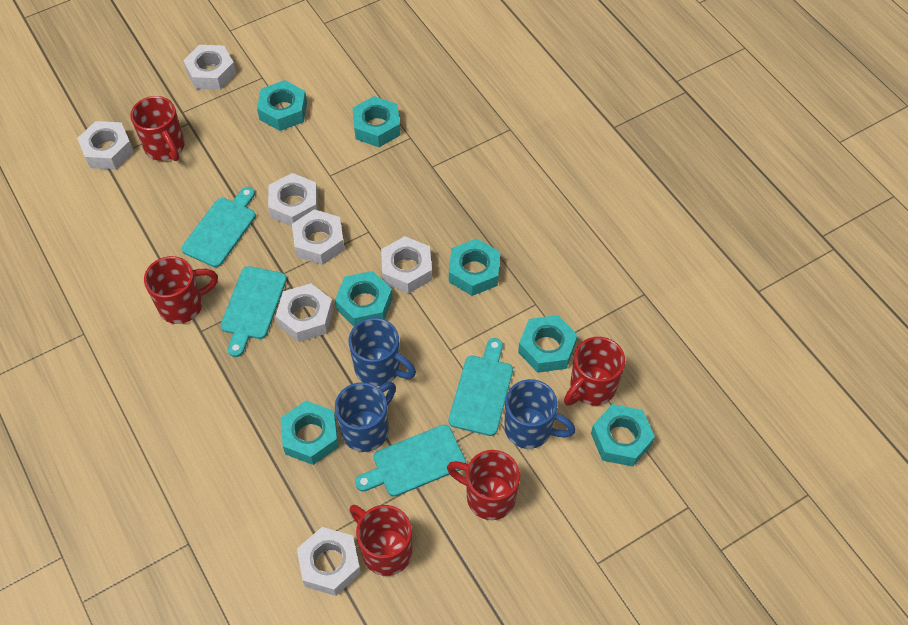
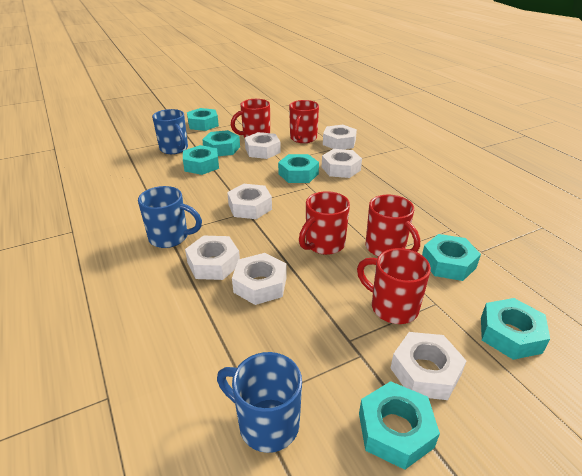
turquoise cutting board: 4 -> 0

